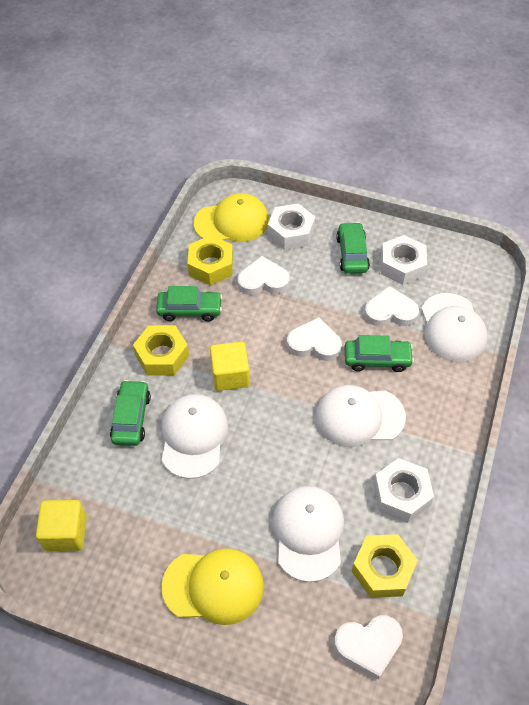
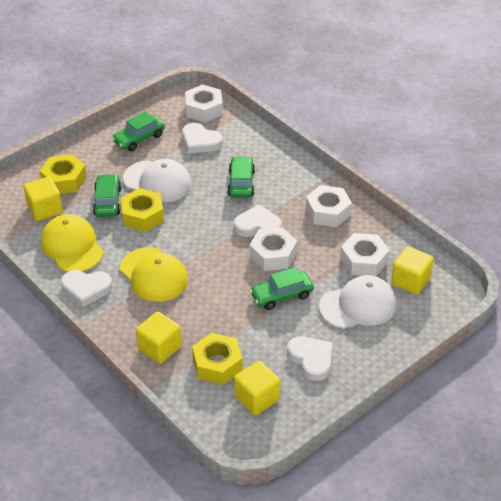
white cap: 4 -> 2
white nut: 3 -> 4
yellow cube: 2 -> 4

